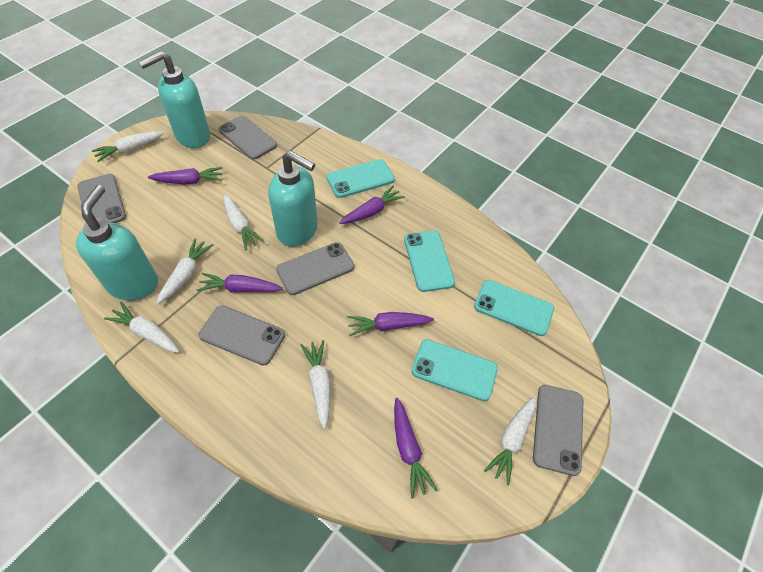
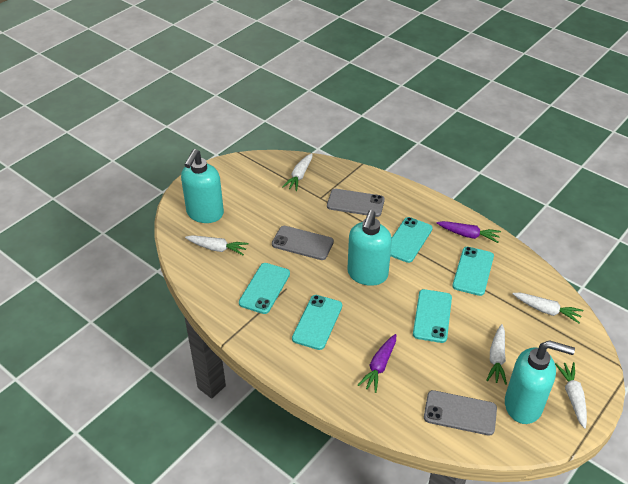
grey phone: 5 -> 3
purple carrot: 5 -> 2
turquoise phone: 4 -> 5
white carrot: 6 -> 5

